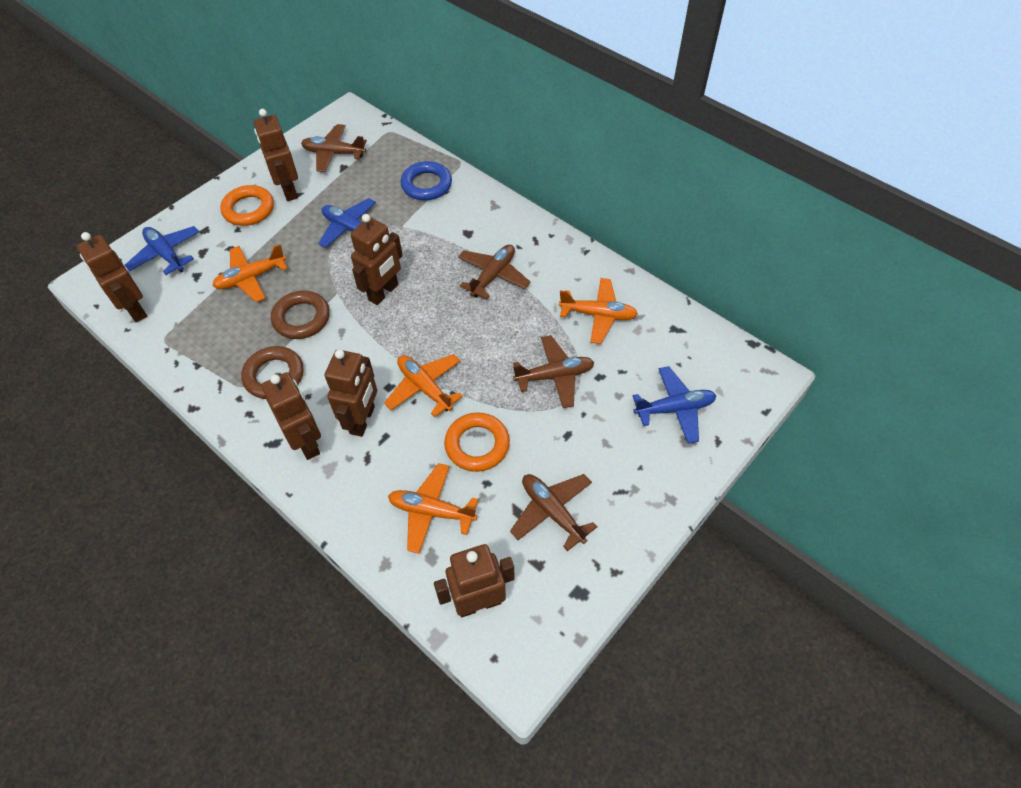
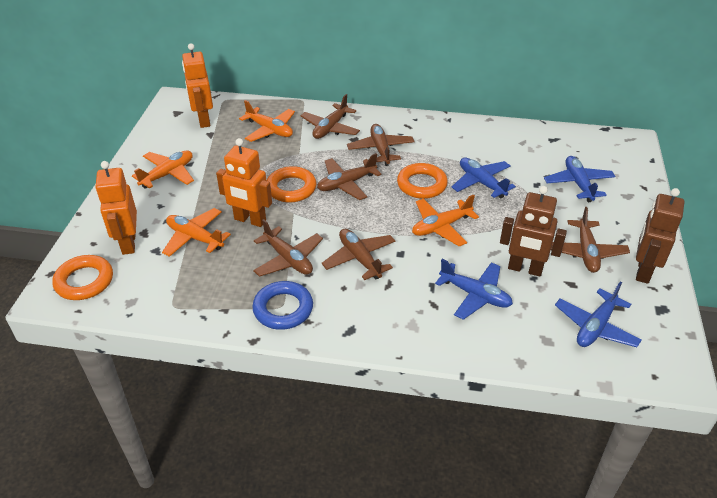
blue plane: 3 -> 4
brown plane: 4 -> 6
brown ring: 2 -> 0
brown robot: 6 -> 2
orange ring: 2 -> 3
orange robot: 0 -> 3

